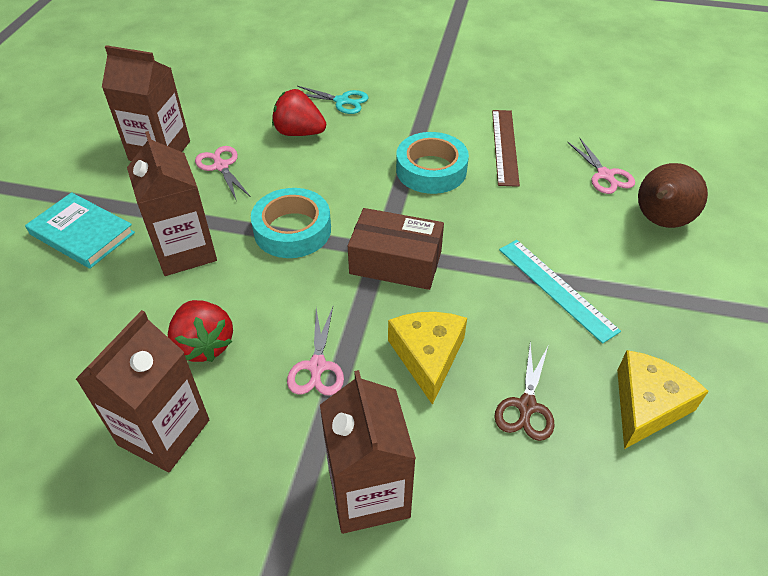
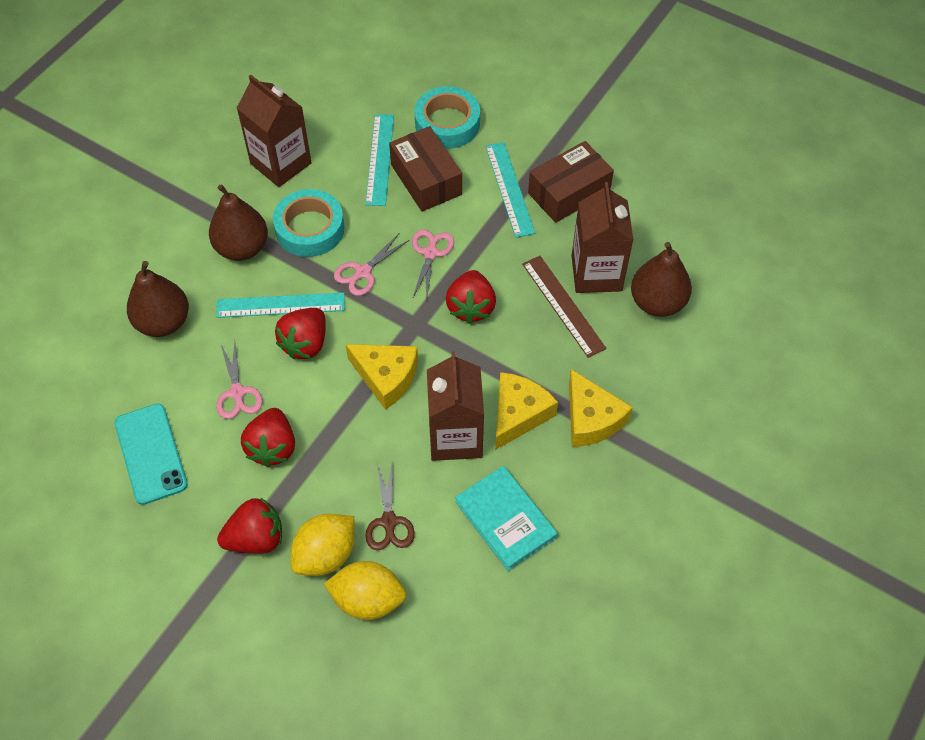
brown box: 1 -> 2
brown carton: 4 -> 3
brown pear: 1 -> 3
red strawberry: 2 -> 4
turquoise phone: 0 -> 1
turquoise ruler: 1 -> 3
turquoise scissors: 1 -> 0
yellow cheese: 2 -> 3
yellow lemon: 0 -> 2

